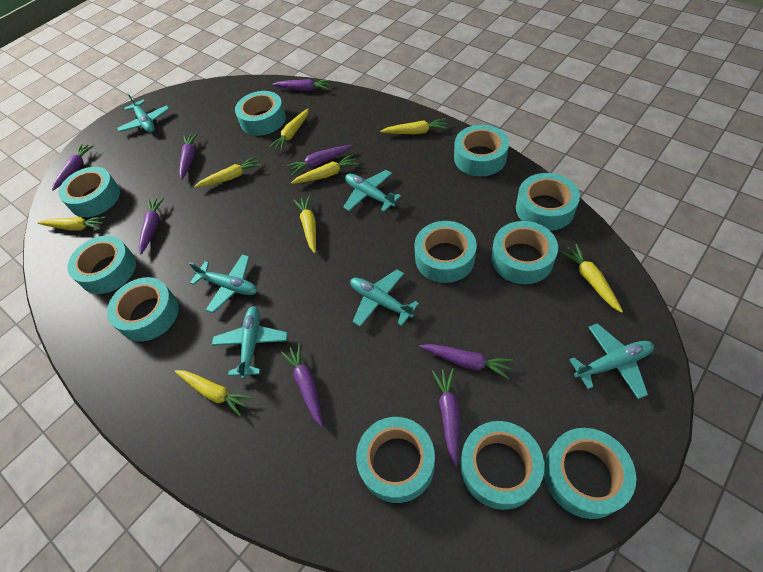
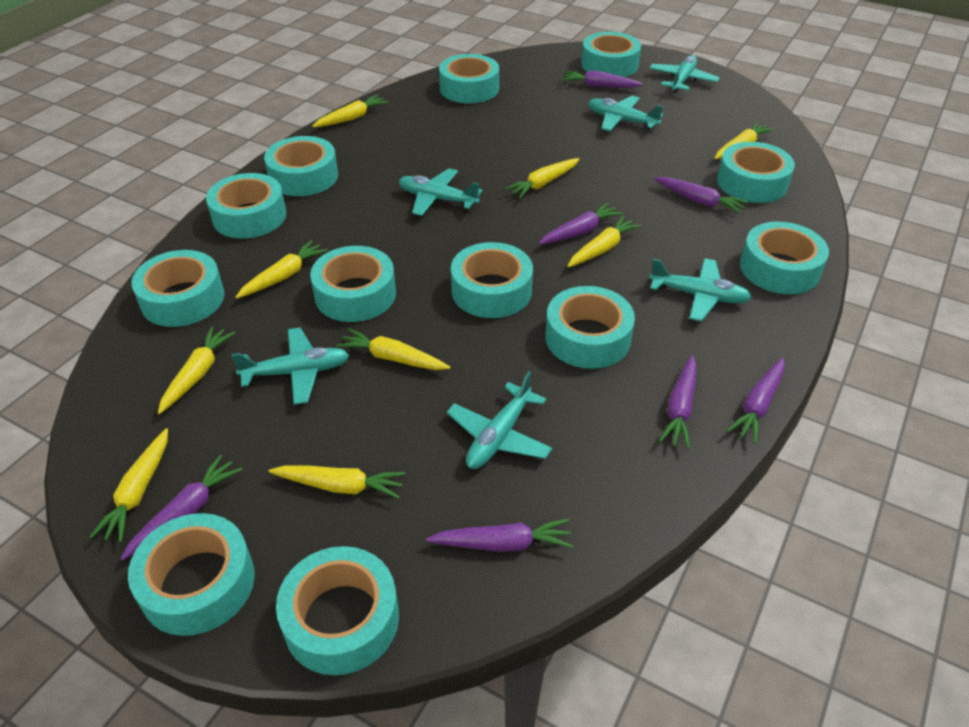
purple carrot: 8 -> 7
turquoise tape: 11 -> 12
yellow carrot: 8 -> 9

